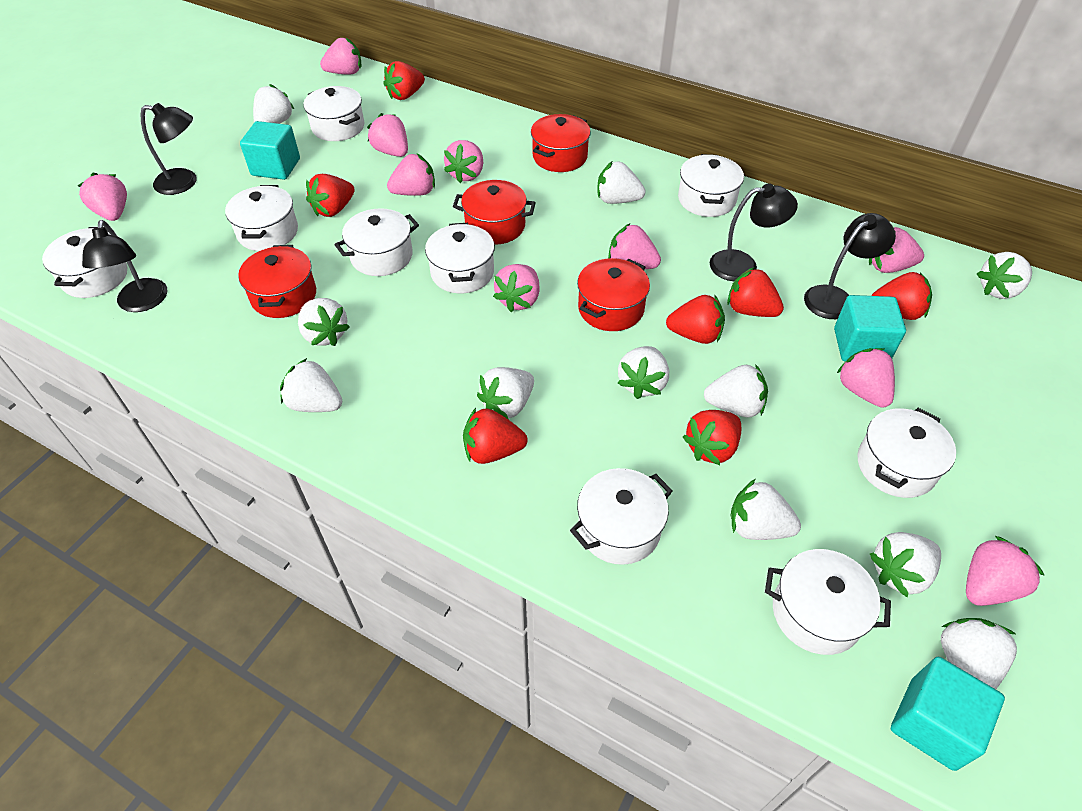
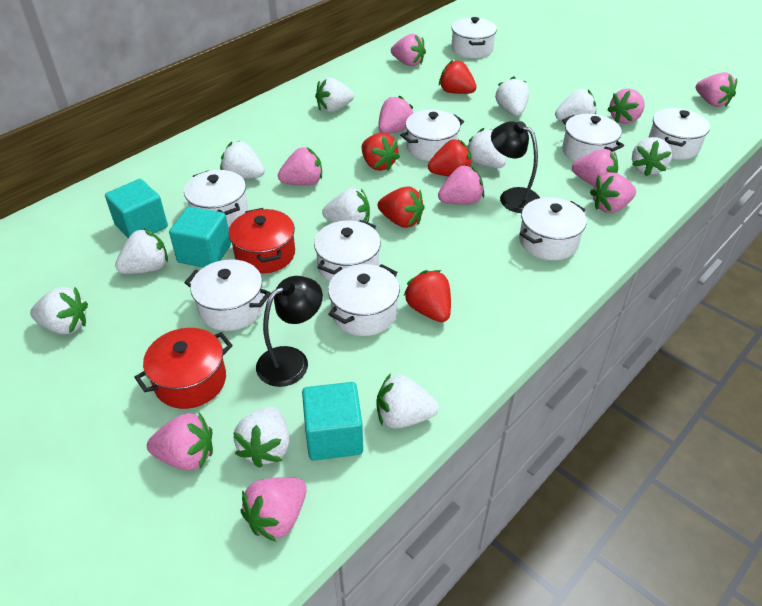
black lamp: 4 -> 2
red pot: 4 -> 2
red strawberry: 7 -> 5

